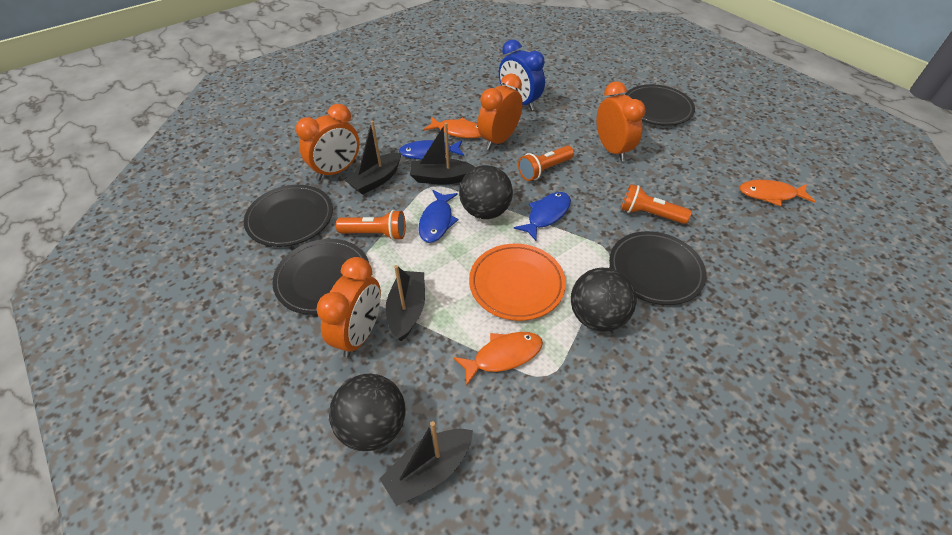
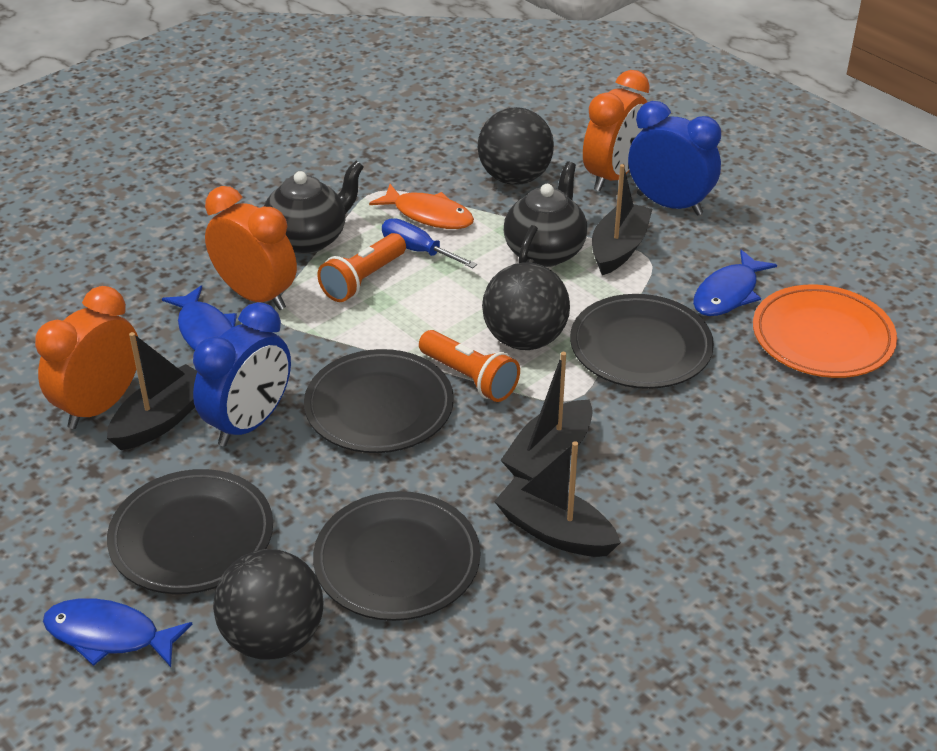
black teapot: 0 -> 2
blue clock: 1 -> 2
blue screwdriver: 0 -> 1
orange clock: 4 -> 3
orange fish: 3 -> 1
orange flashlight: 3 -> 2

